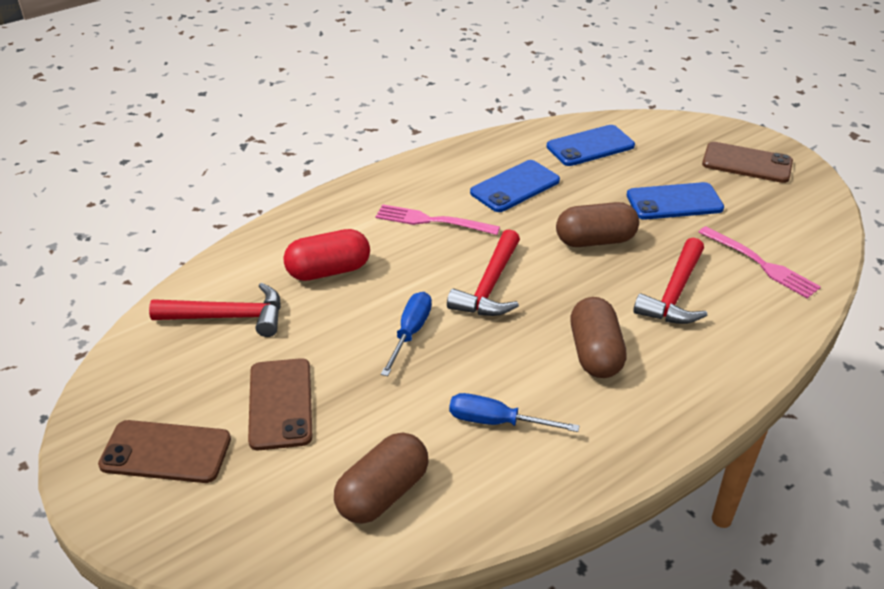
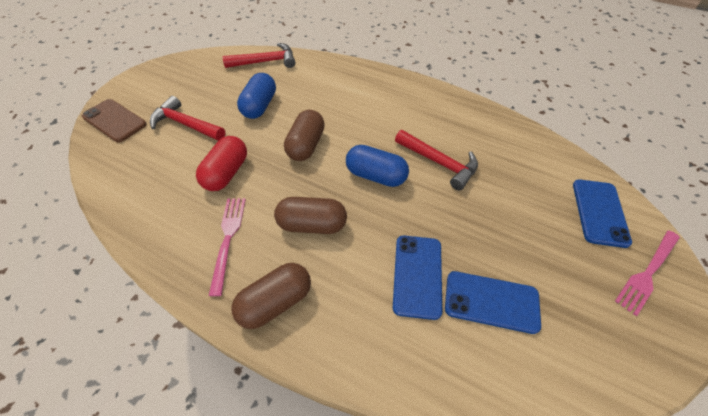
blue capsule: 0 -> 2
blue screwdriver: 2 -> 0
brown phone: 3 -> 1

